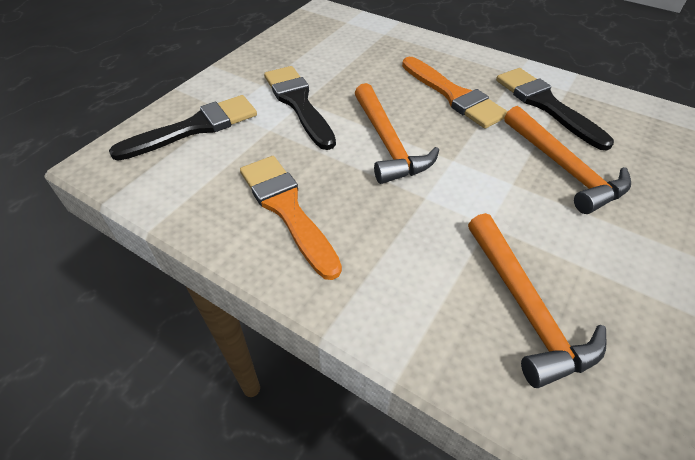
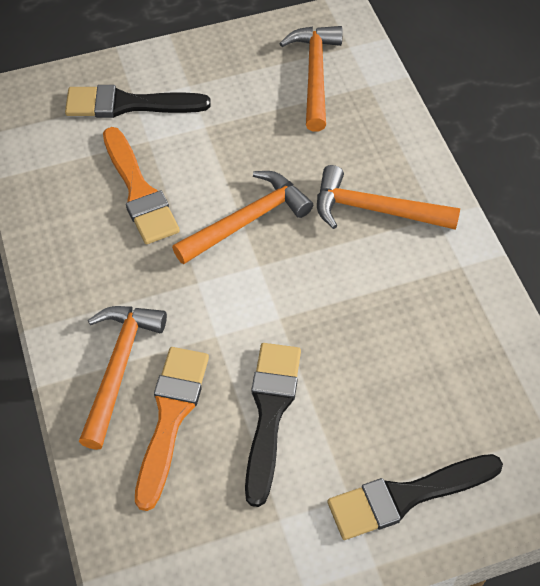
orange hammer: 3 -> 4

